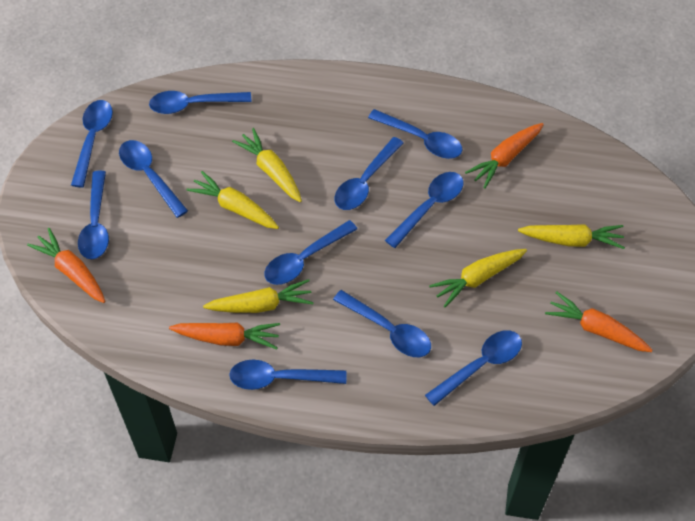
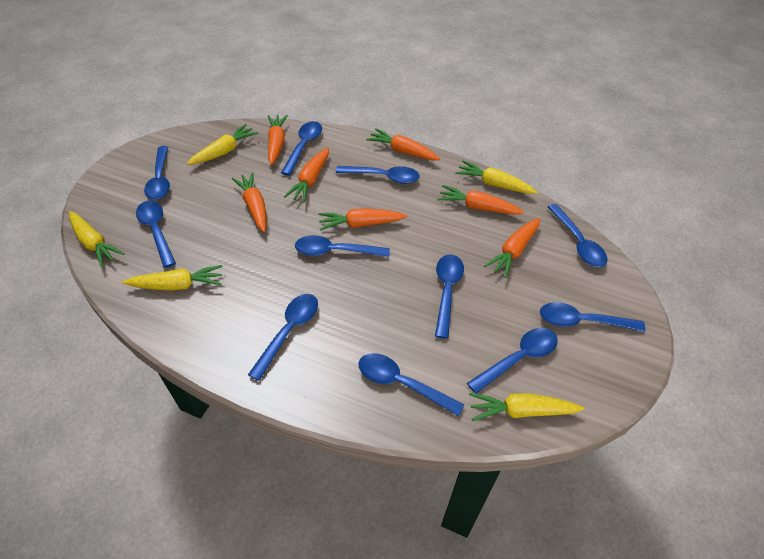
orange carrot: 4 -> 7

